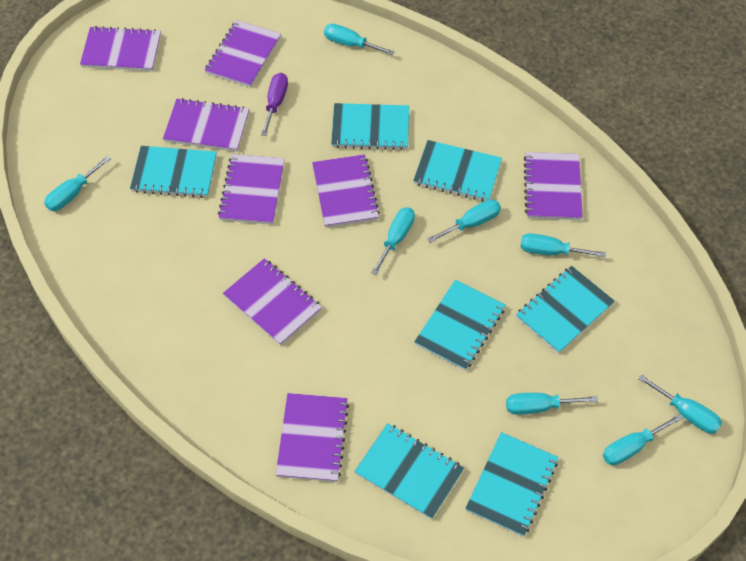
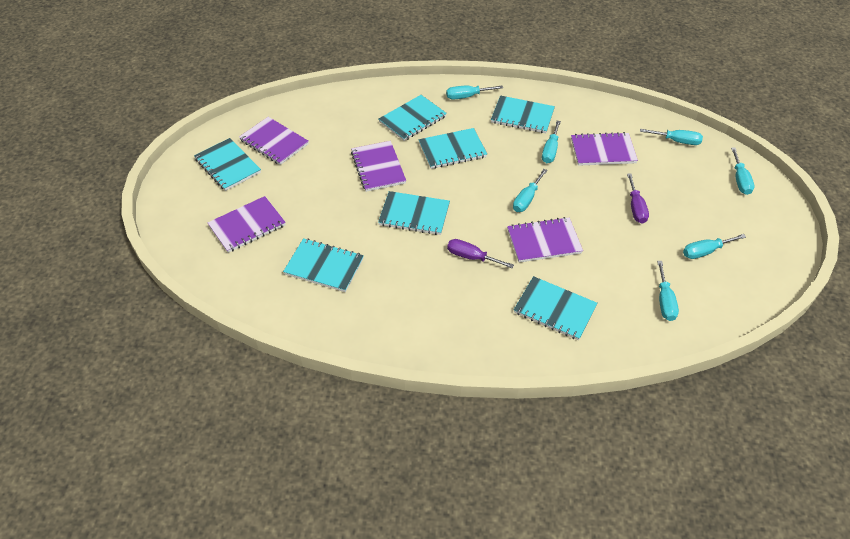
purple notebook: 8 -> 5
purple screwdriver: 1 -> 2
turquoise screwdriver: 8 -> 7

